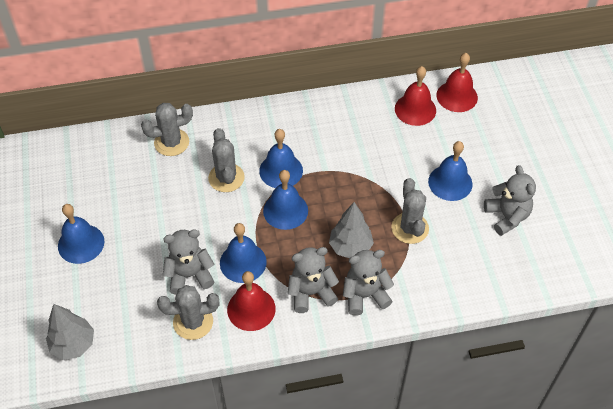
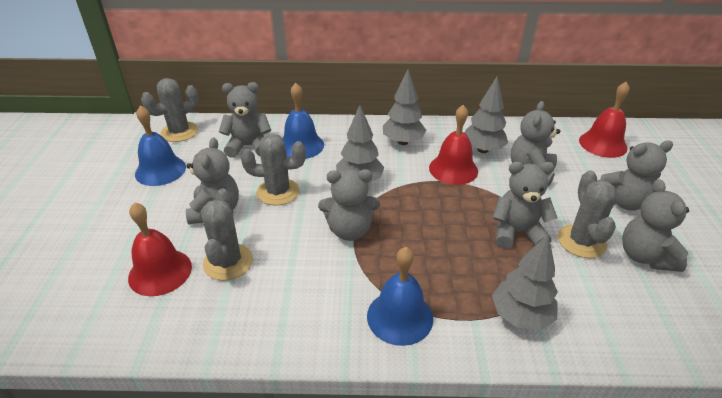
blue bell: 5 -> 3
grey teddy bear: 4 -> 7
grey tree: 2 -> 4

